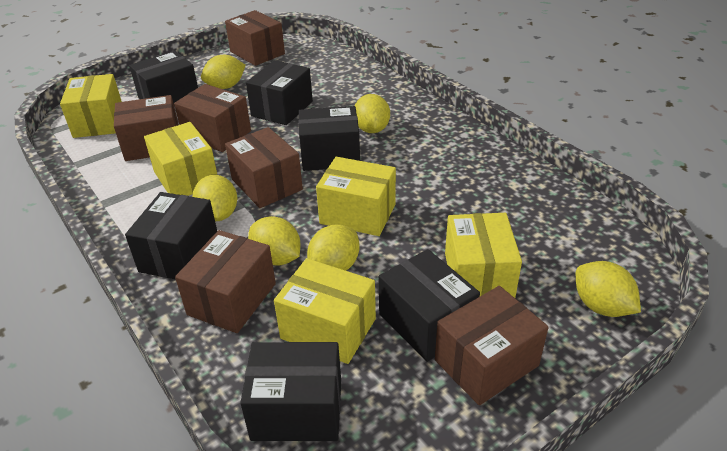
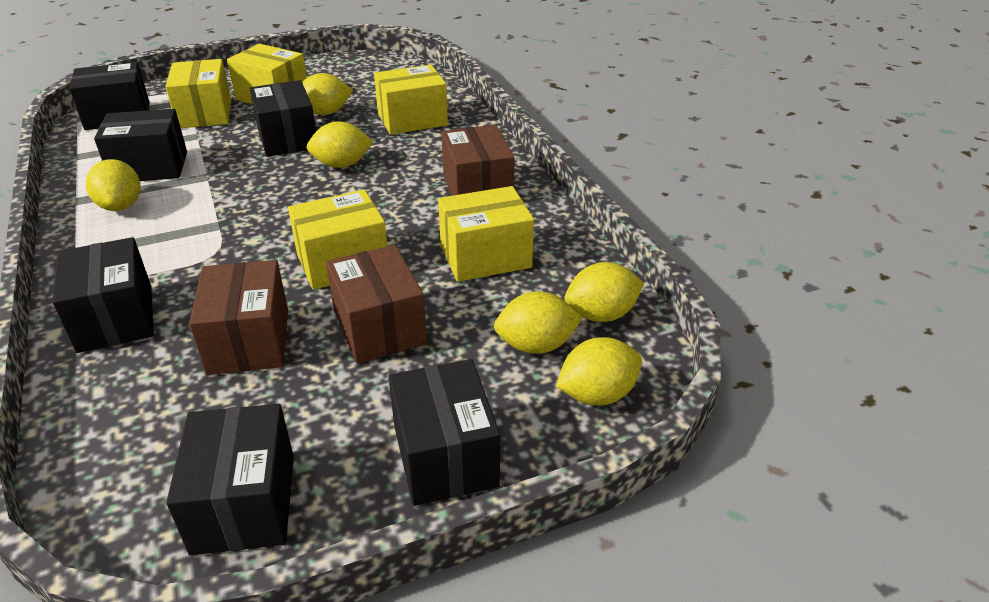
brown box: 6 -> 3

